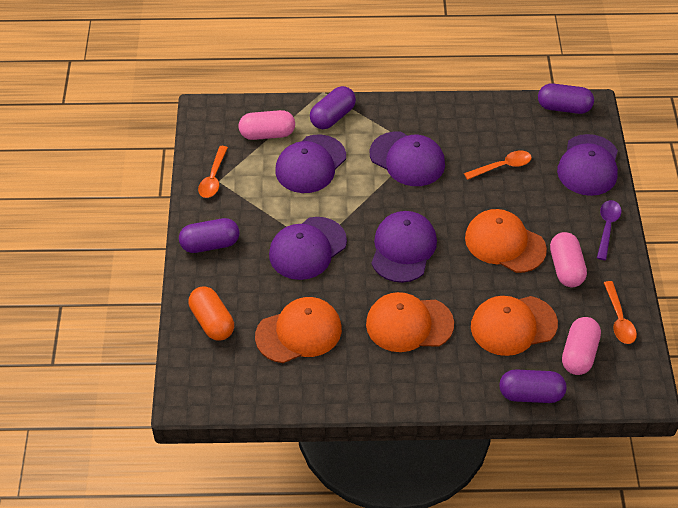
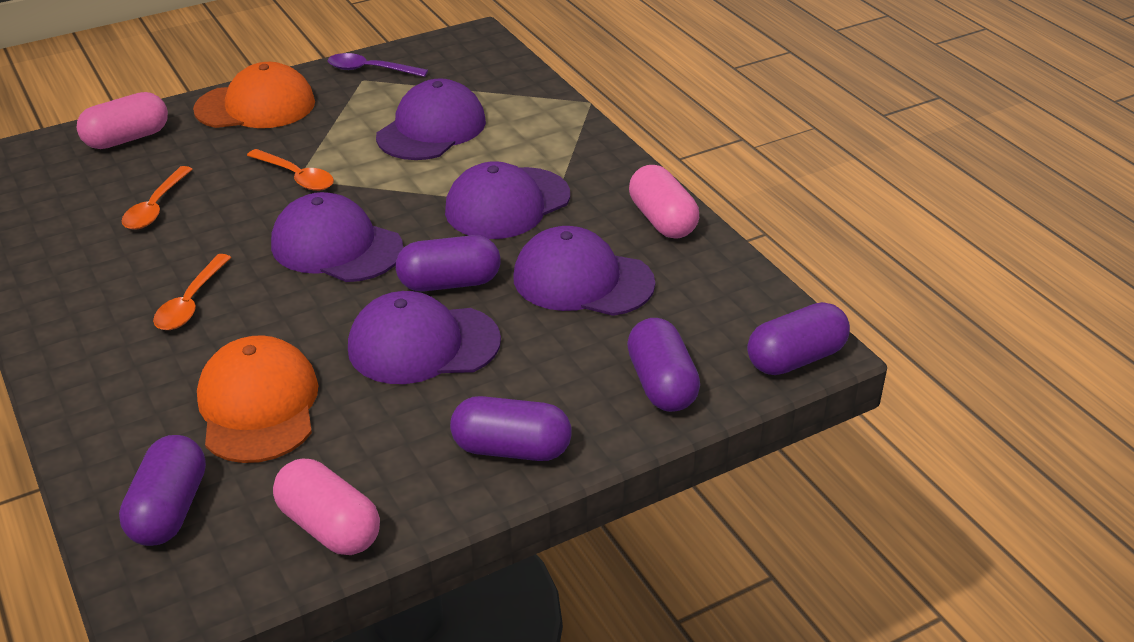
orange cap: 4 -> 2
orange capsule: 1 -> 0
purple capsule: 4 -> 5

